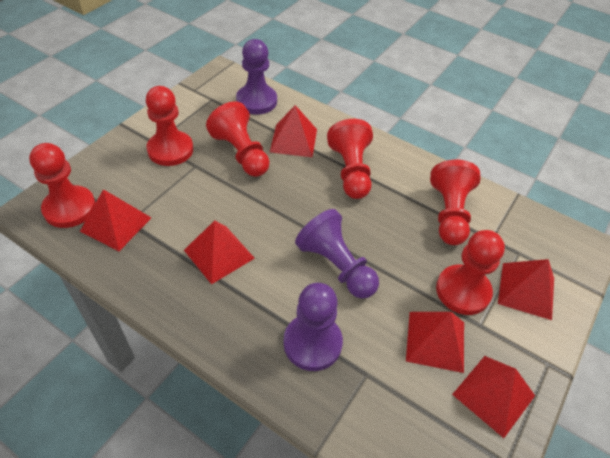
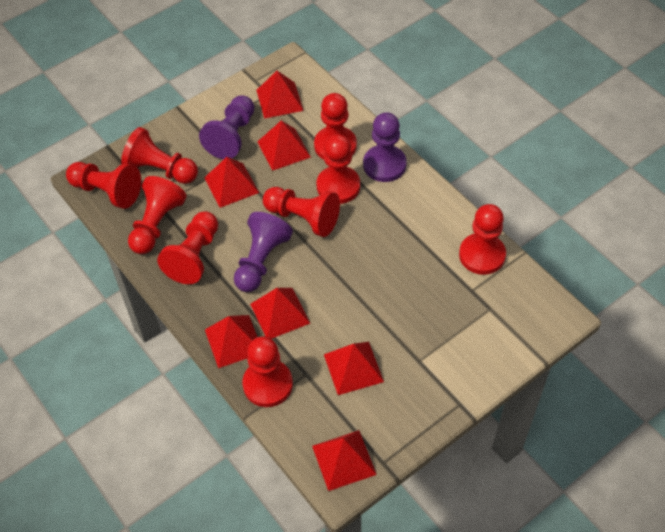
red pawn: 6 -> 9
red pyramid: 6 -> 7

